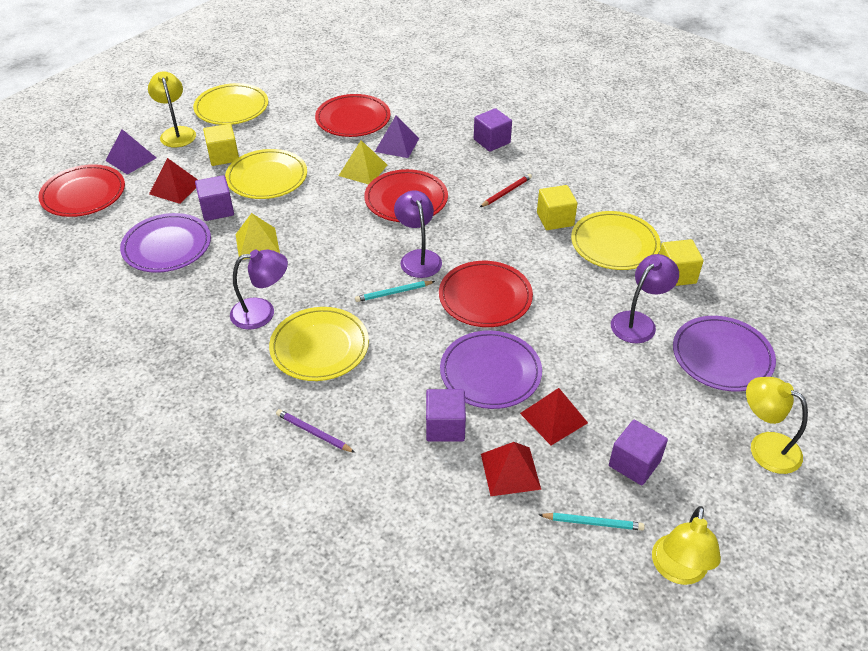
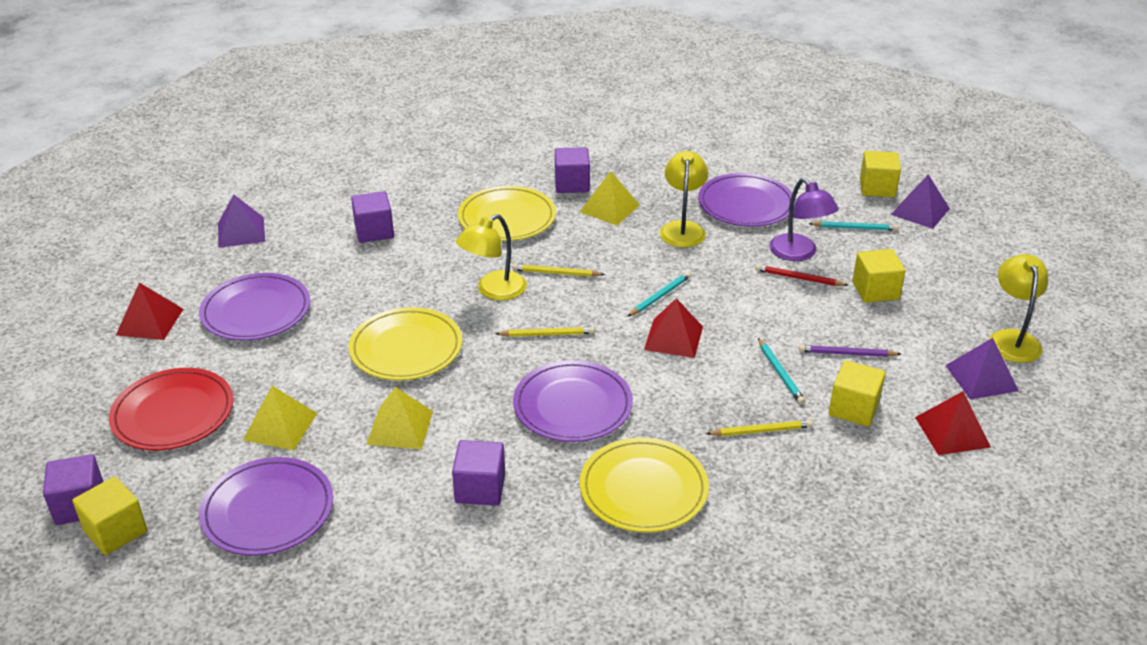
purple lamp: 3 -> 1
purple plate: 3 -> 4
purple pyramid: 2 -> 3
red plate: 4 -> 1
turquoise pencil: 2 -> 3
yellow cube: 3 -> 4
yellow pencil: 0 -> 3
yellow plate: 4 -> 3
yellow pyramid: 2 -> 3

